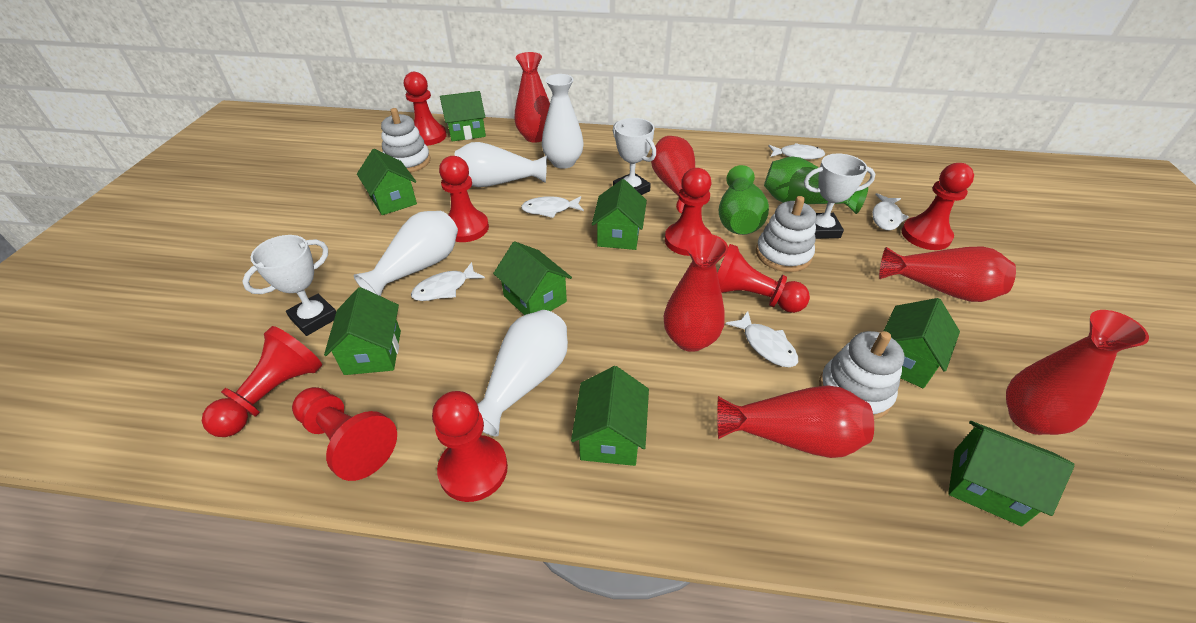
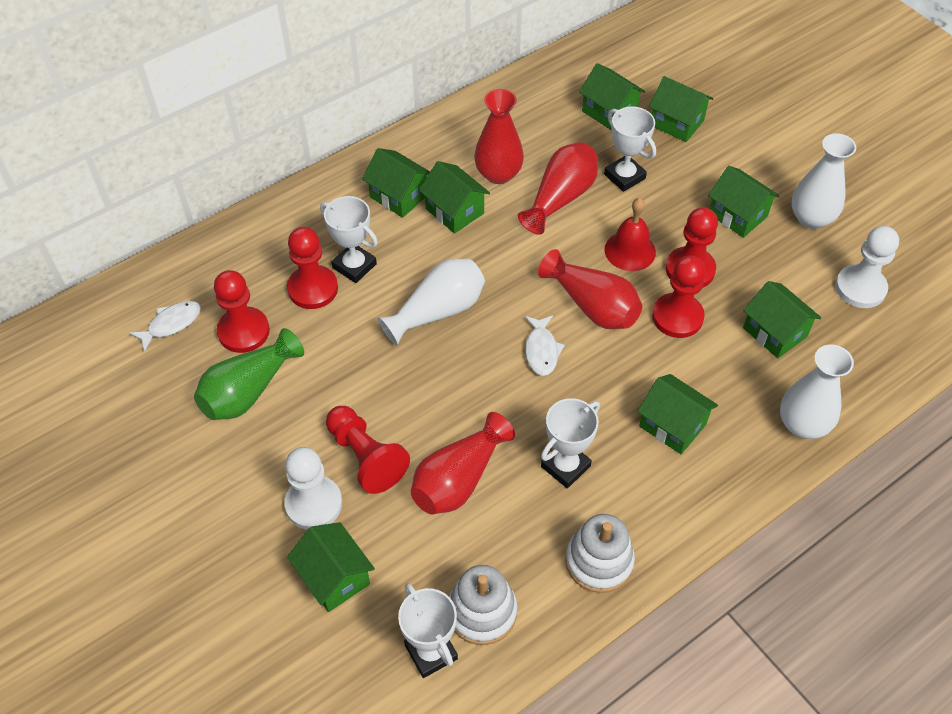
green vase: 2 -> 1
red bell: 0 -> 1
red pawn: 8 -> 5
red vase: 6 -> 4
white fish: 5 -> 2
white pawn: 0 -> 2
white stacking toy: 3 -> 2
white trophy: 3 -> 4
white vase: 4 -> 3

